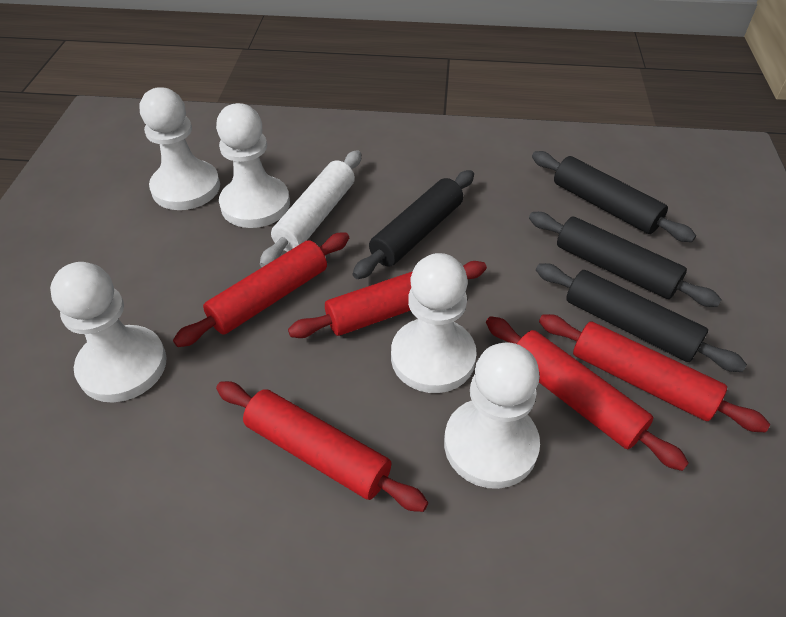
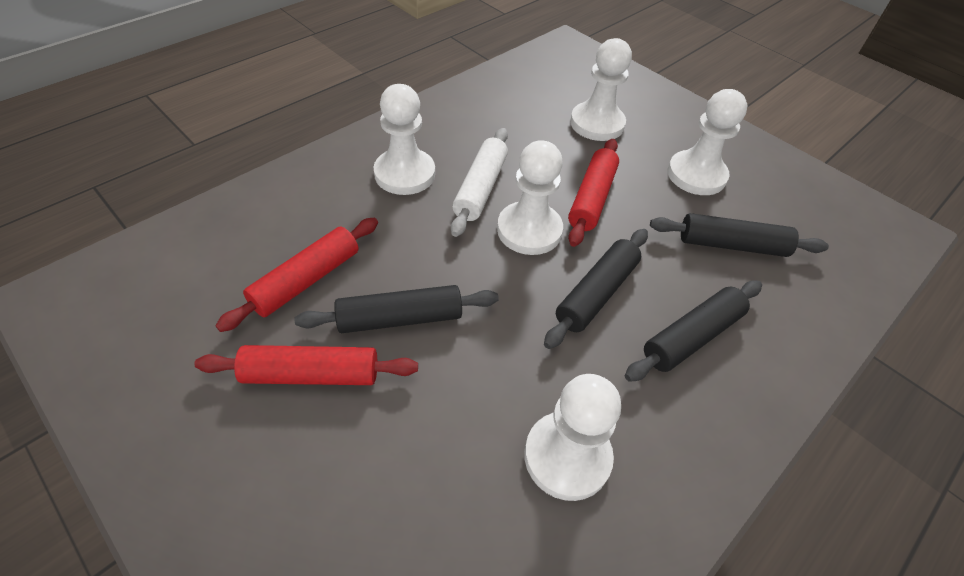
red rolling pin: 5 -> 3

